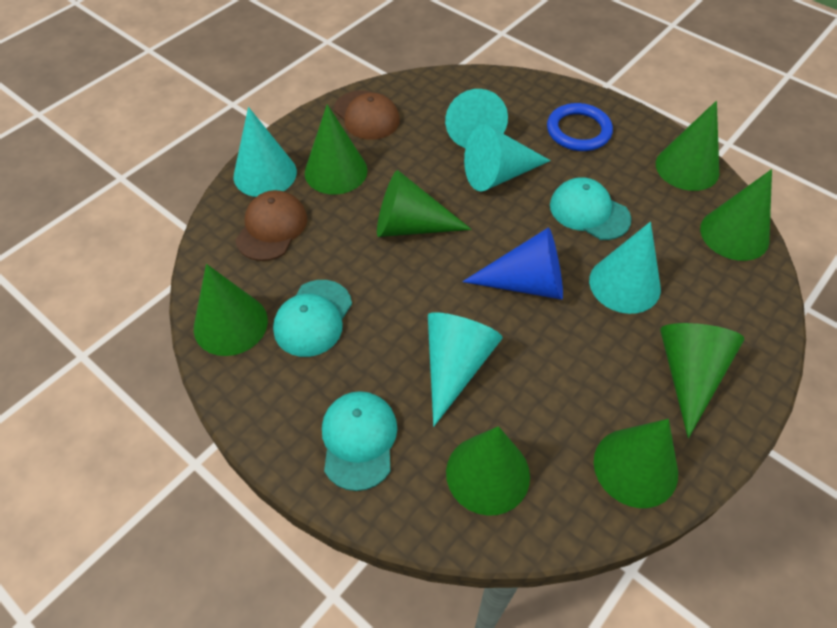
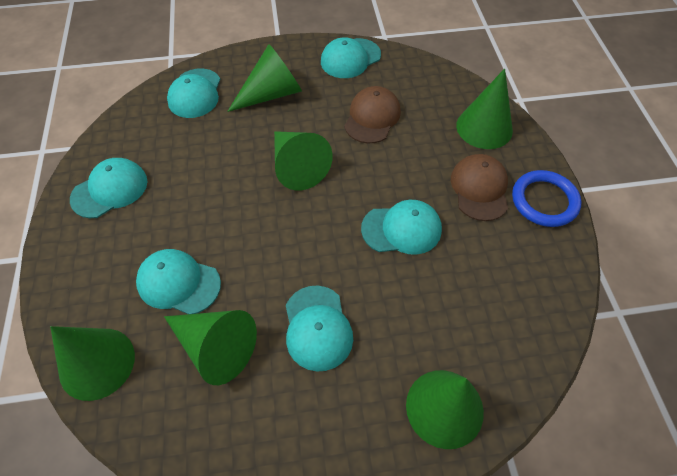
blue cone: 1 -> 0
green cone: 8 -> 6
turquoise cap: 3 -> 6
turquoise cone: 5 -> 0

